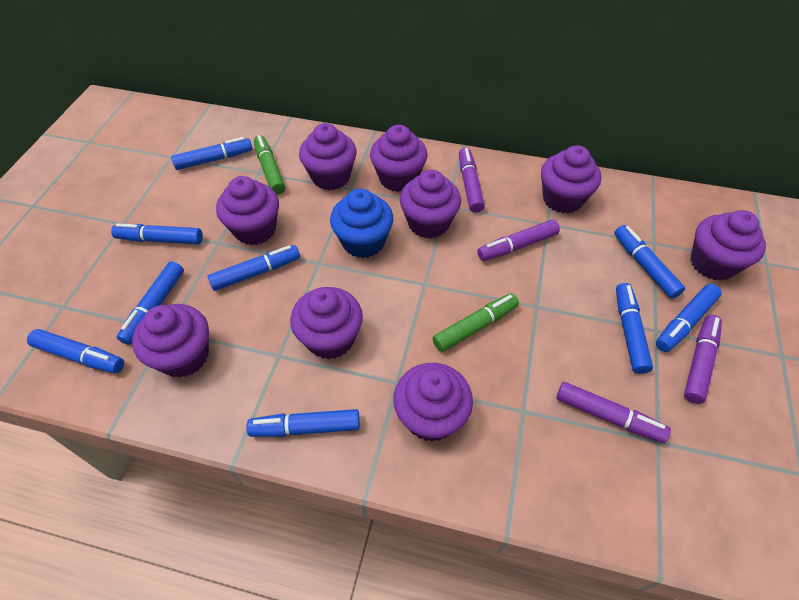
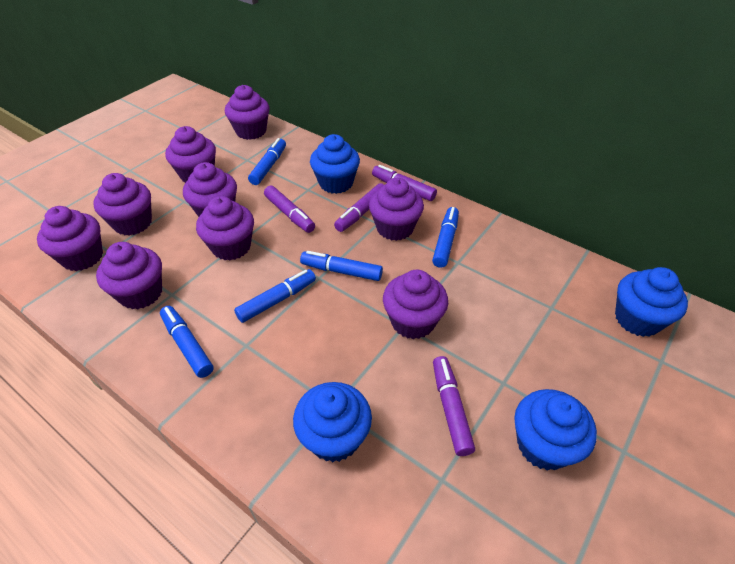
blue cupcake: 1 -> 4
blue marker: 9 -> 5
green marker: 2 -> 0

